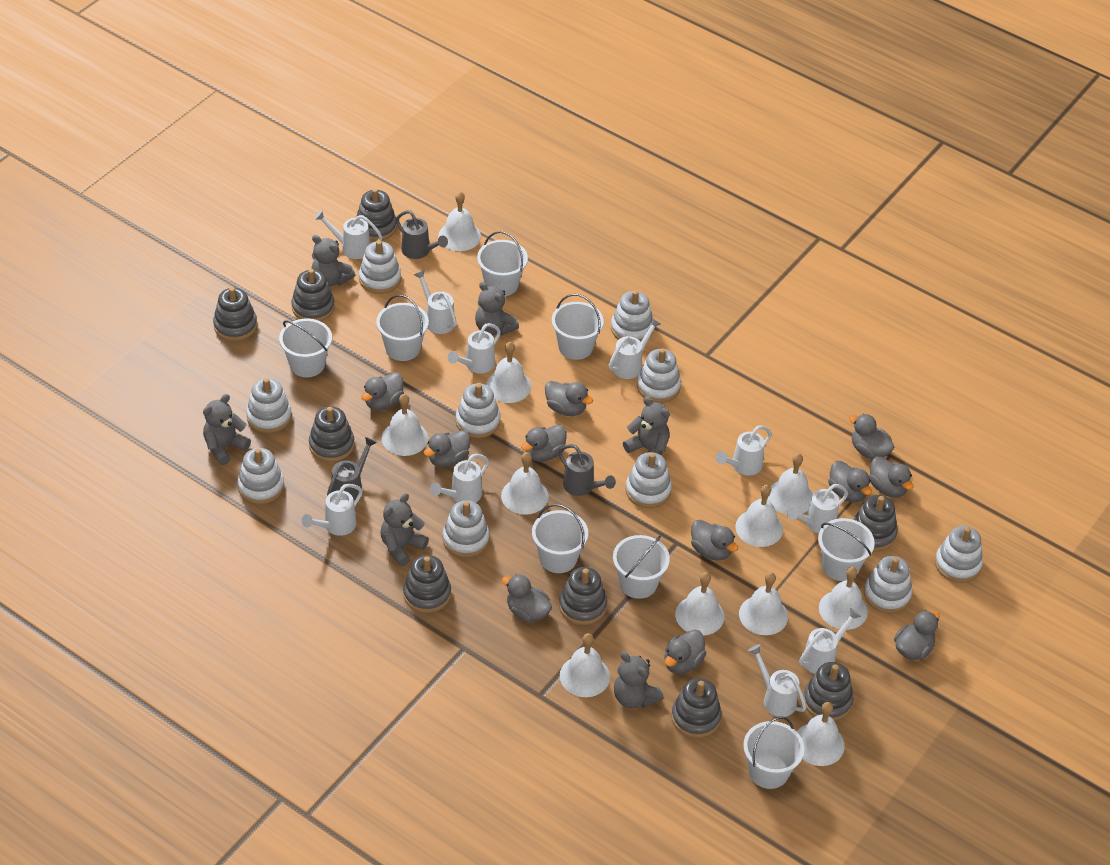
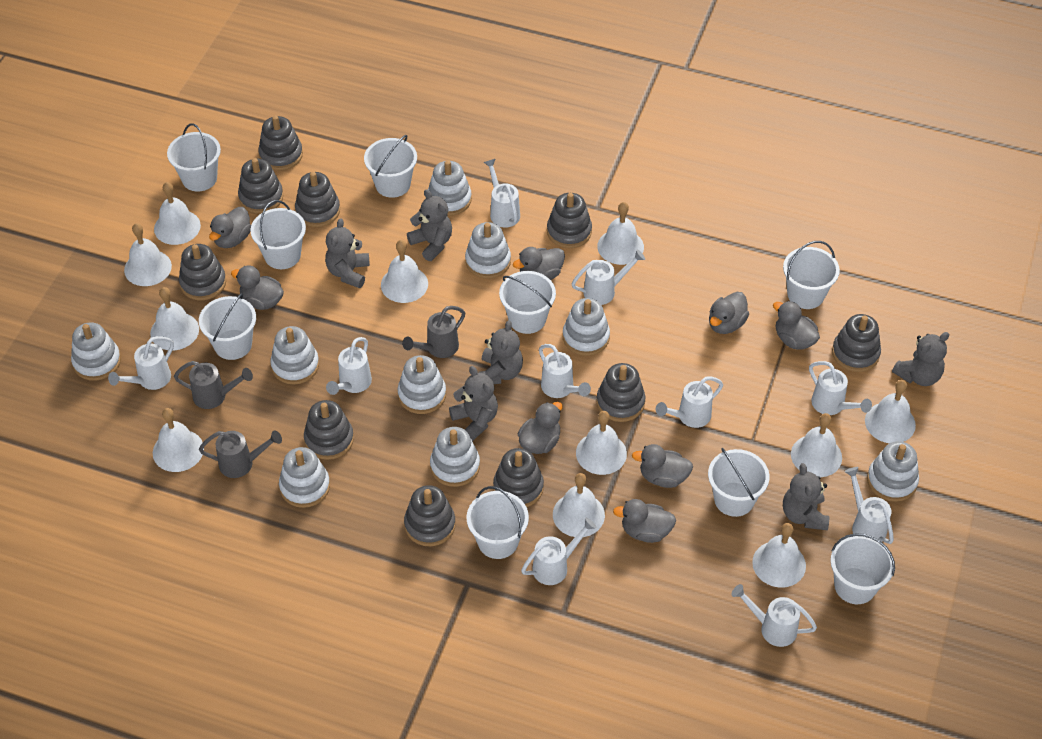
grey duck: 11 -> 8
grey stacking toy: 9 -> 10
white bucket: 8 -> 9
white stacking toy: 10 -> 9

